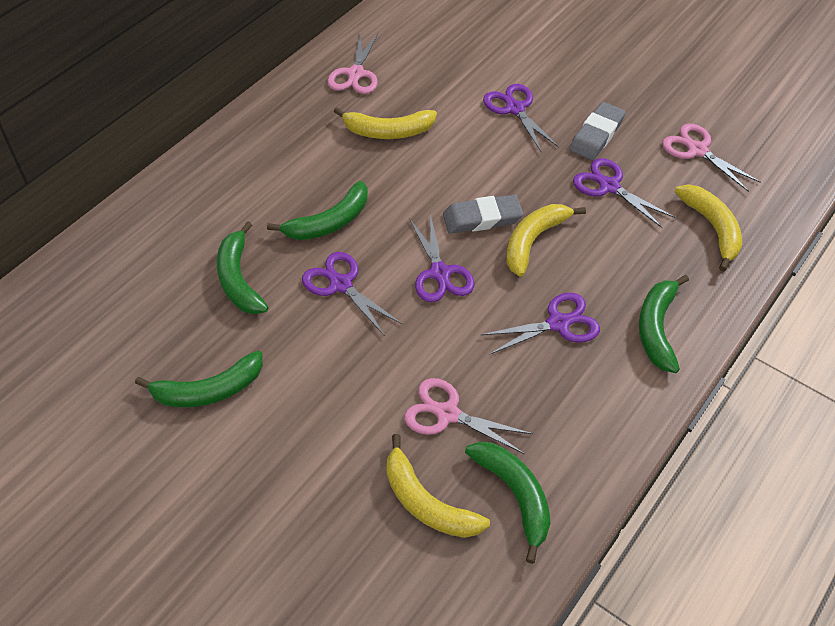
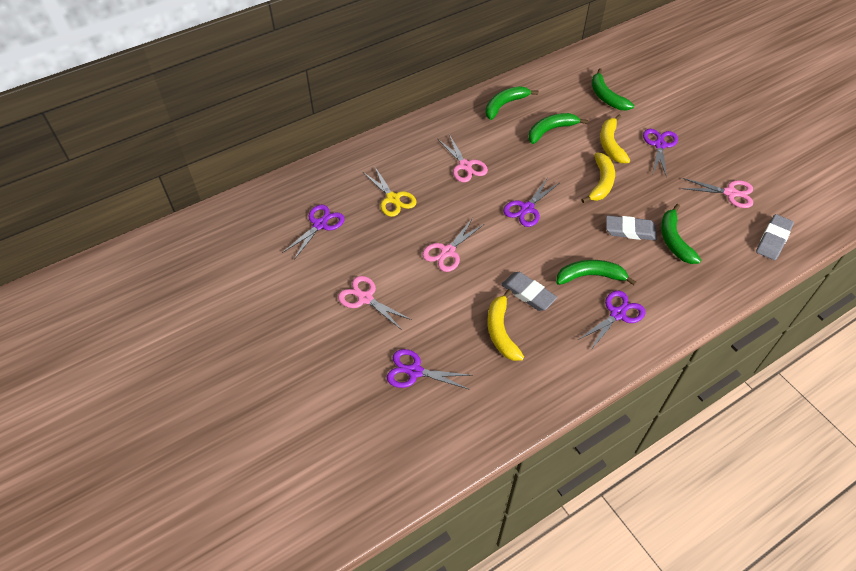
grey eraser: 2 -> 3
pink scissors: 3 -> 4
yellow banana: 4 -> 3
yellow scissors: 0 -> 1

